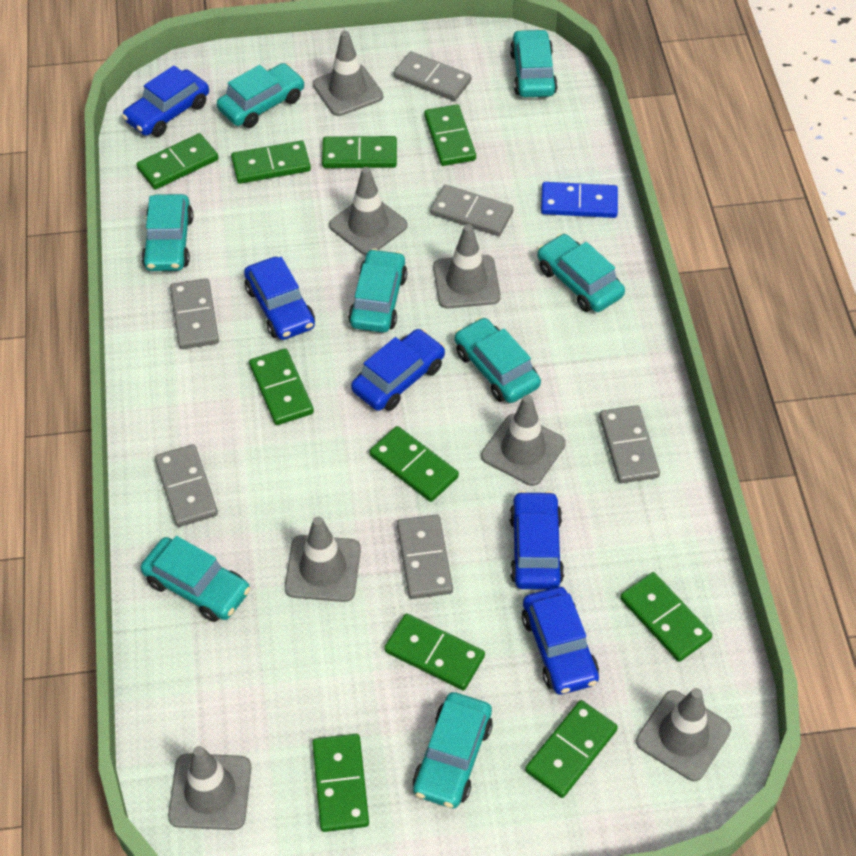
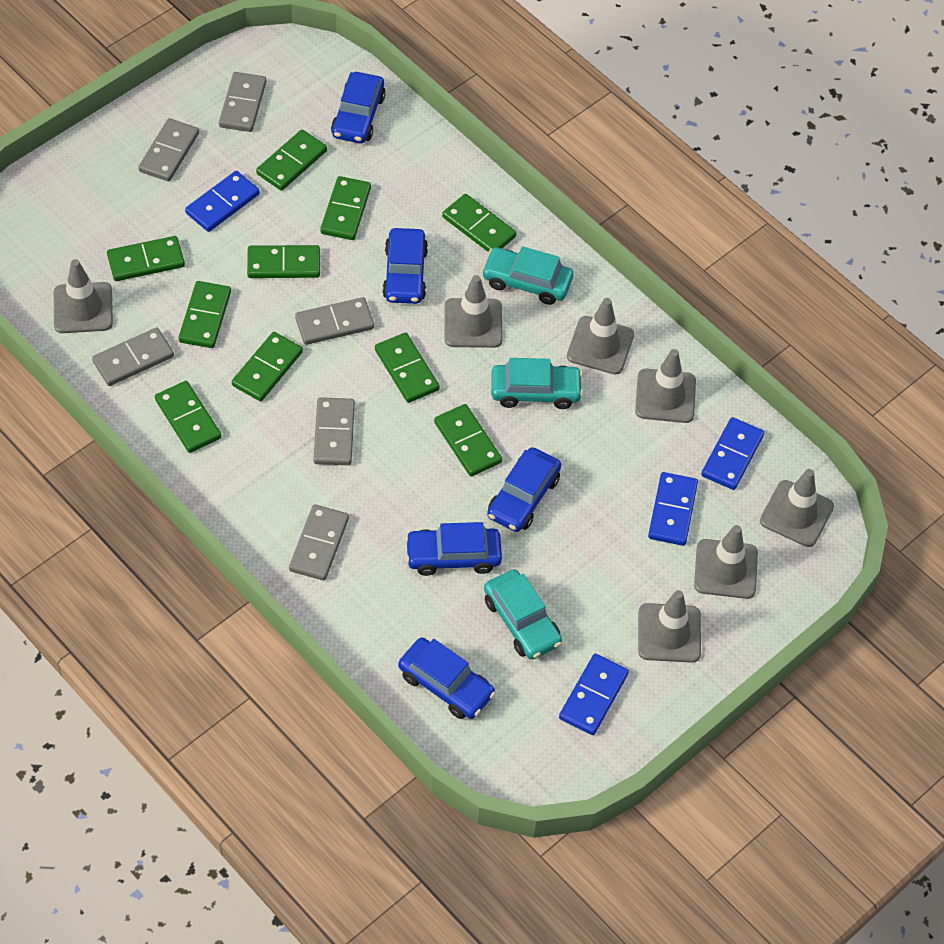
blue domino: 1 -> 4
turquoise car: 8 -> 3

